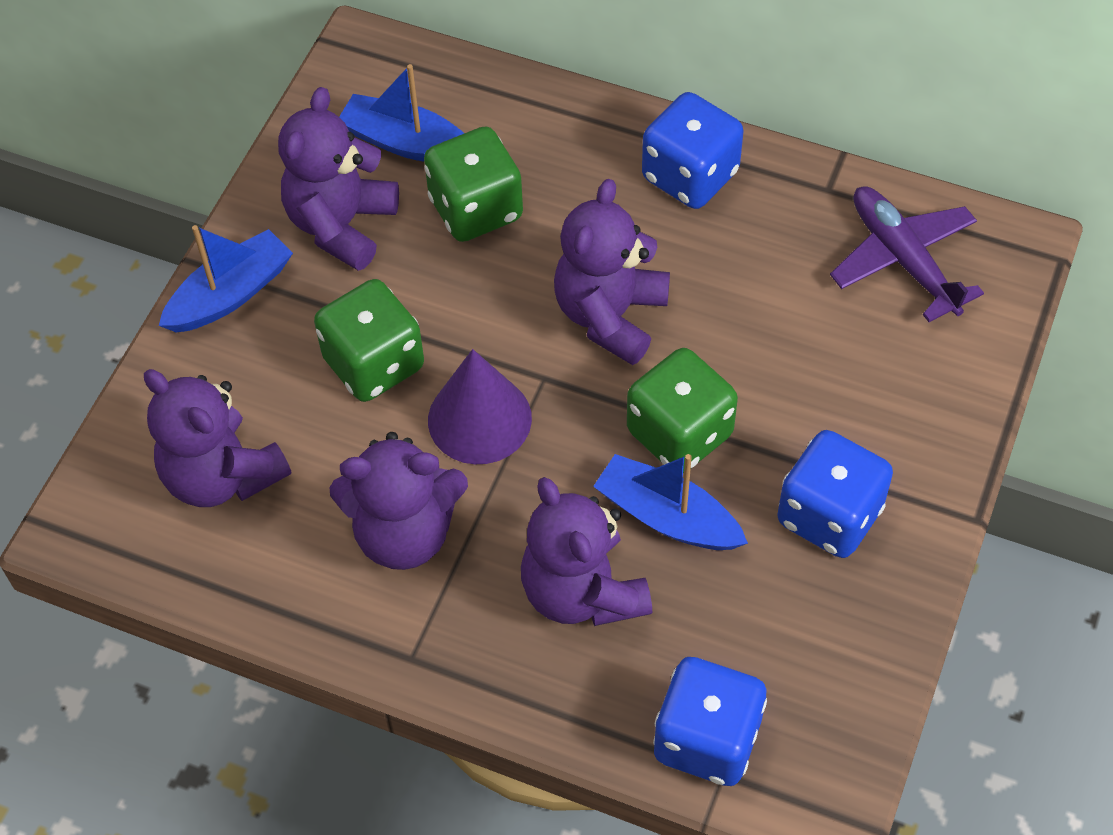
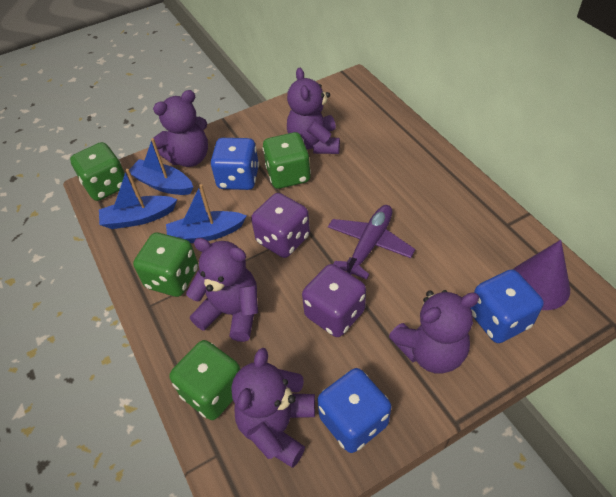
green dice: 3 -> 4
purple dice: 0 -> 2

